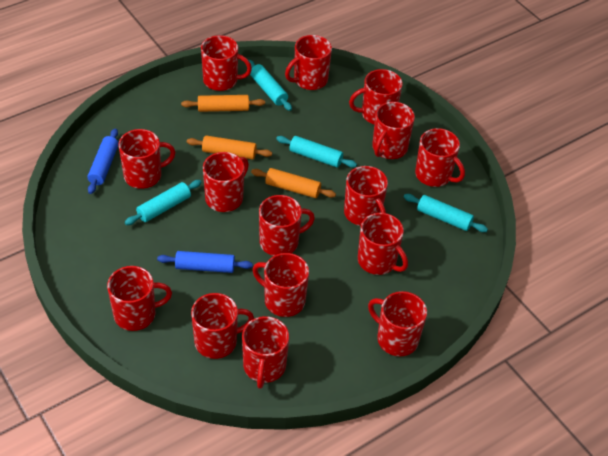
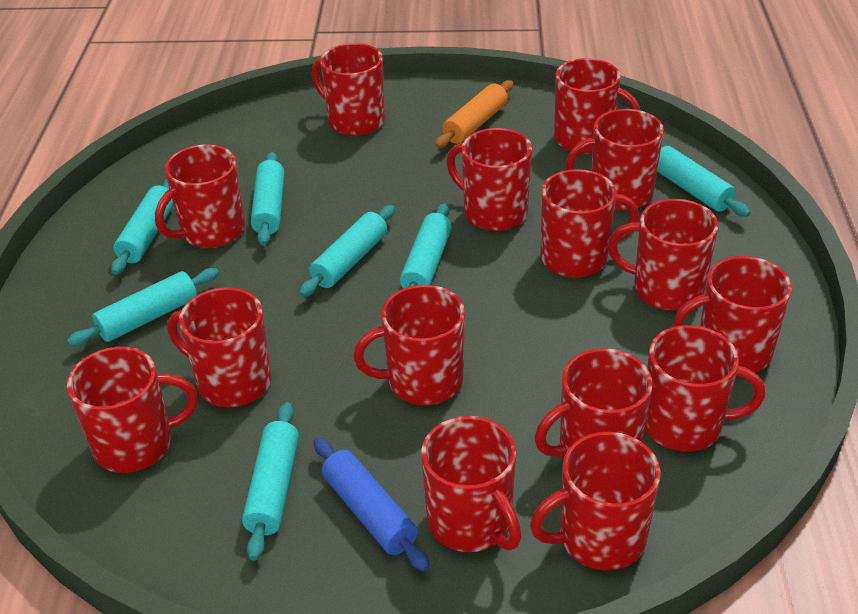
blue rolling pin: 2 -> 1
orange rolling pin: 3 -> 1
turquoise rolling pin: 4 -> 7

